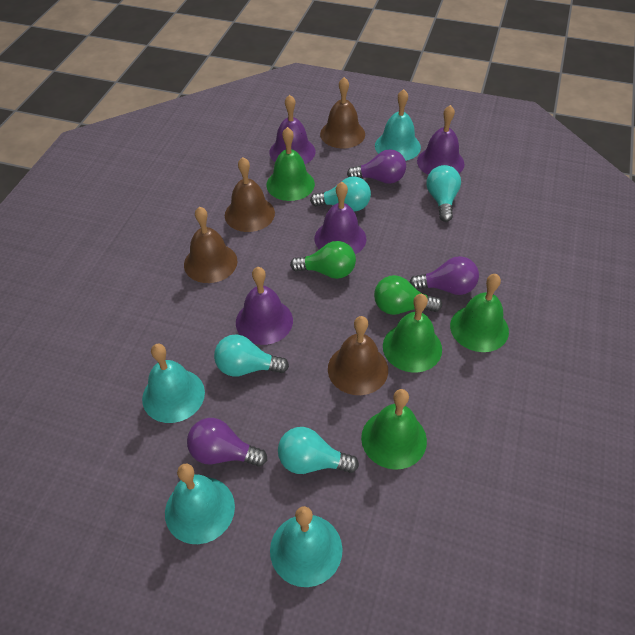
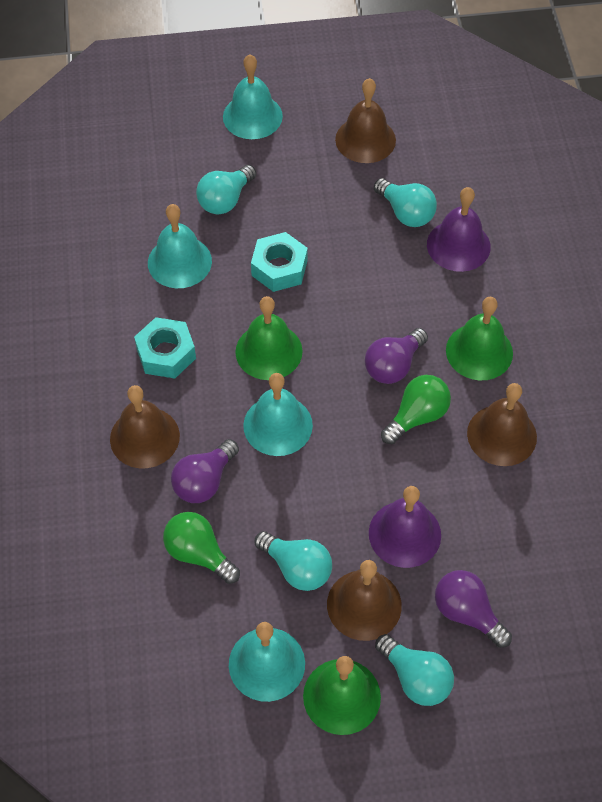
green bell: 4 -> 3
purple bell: 4 -> 2
turquoise nut: 0 -> 2

